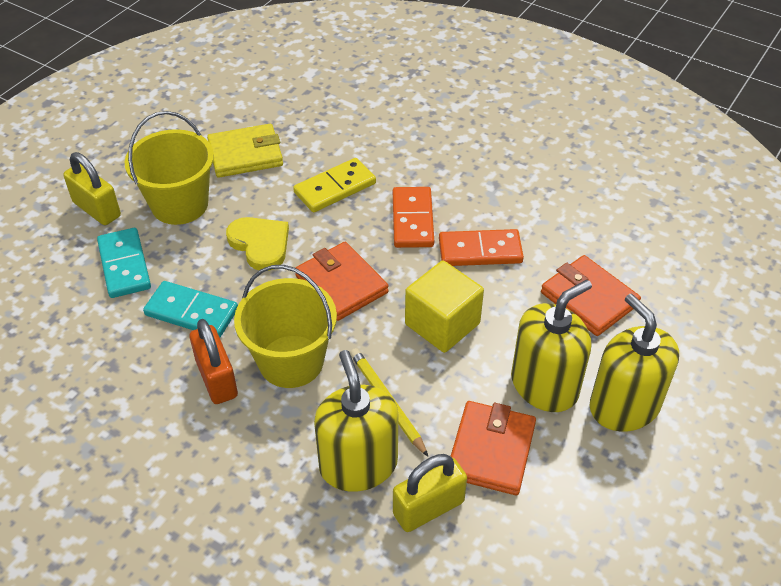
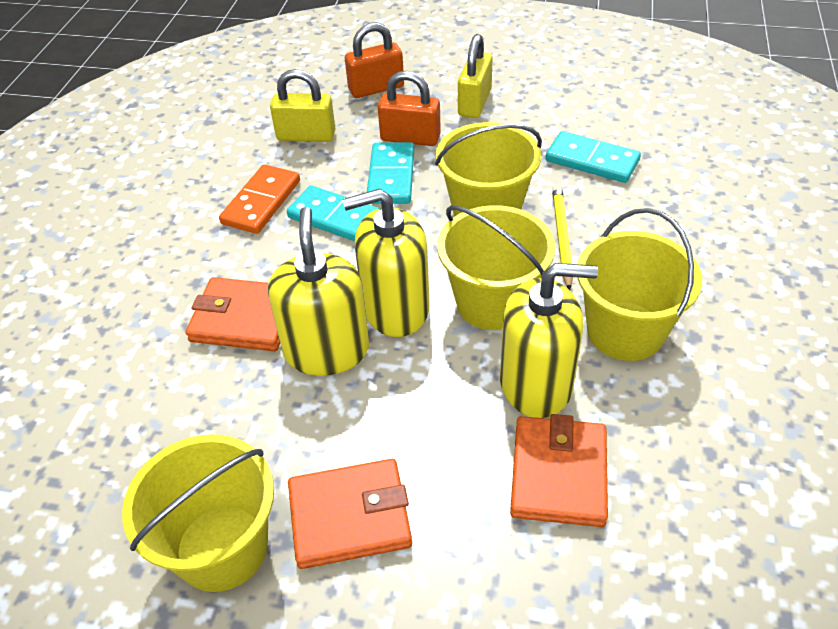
orange domino: 2 -> 1
orange padlock: 1 -> 2
turquoise domino: 2 -> 3
yellow bucket: 2 -> 4
yellow cube: 1 -> 0
yellow domino: 1 -> 0
yellow heart: 1 -> 0
yellow wallet: 1 -> 0

